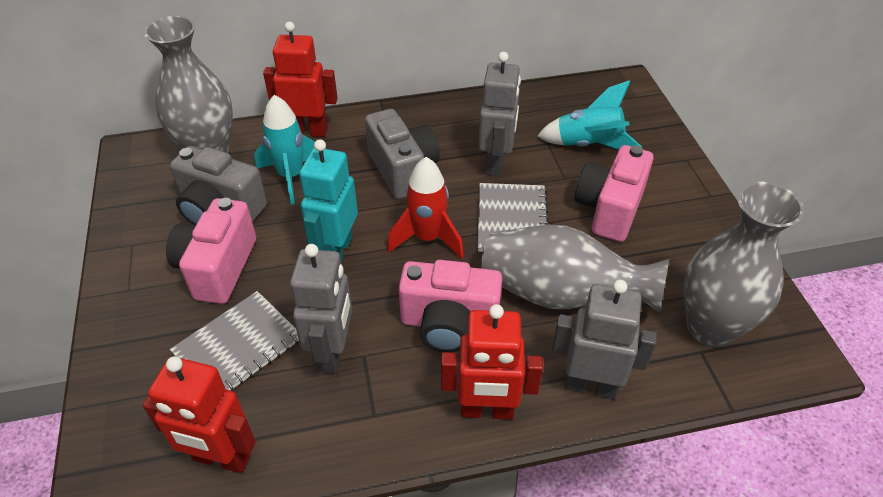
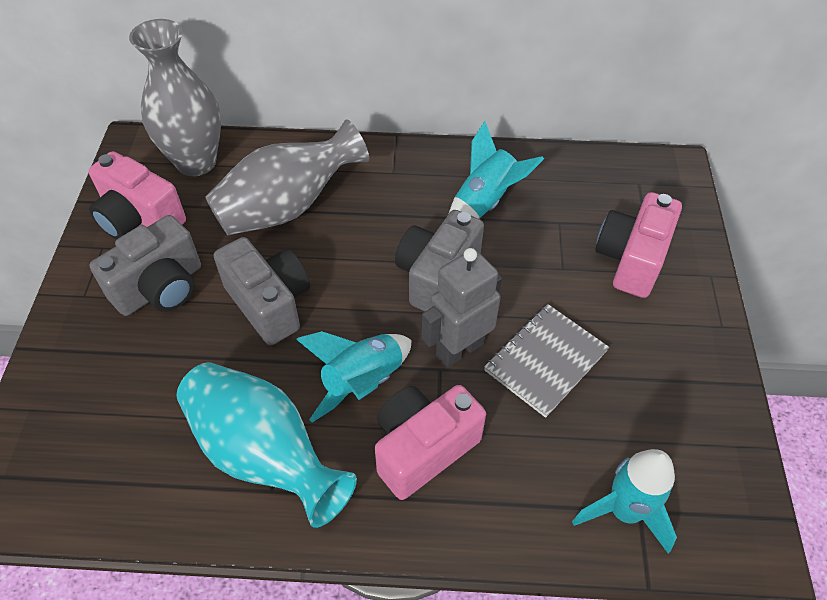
grey camera: 2 -> 3
grey notebook: 2 -> 1
grey robot: 3 -> 1
grey vase: 3 -> 2
red robot: 3 -> 0
red rocket: 1 -> 0
turquoise robot: 1 -> 0
turquoise rocket: 2 -> 3
turquoise vase: 0 -> 1

